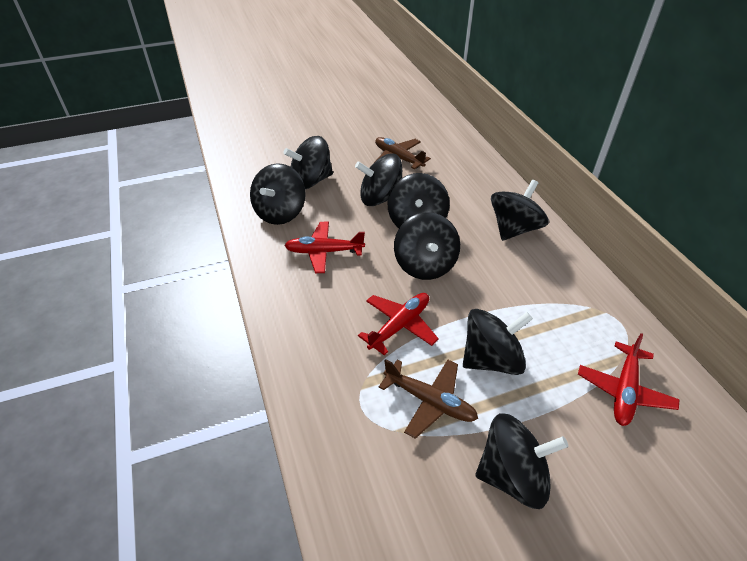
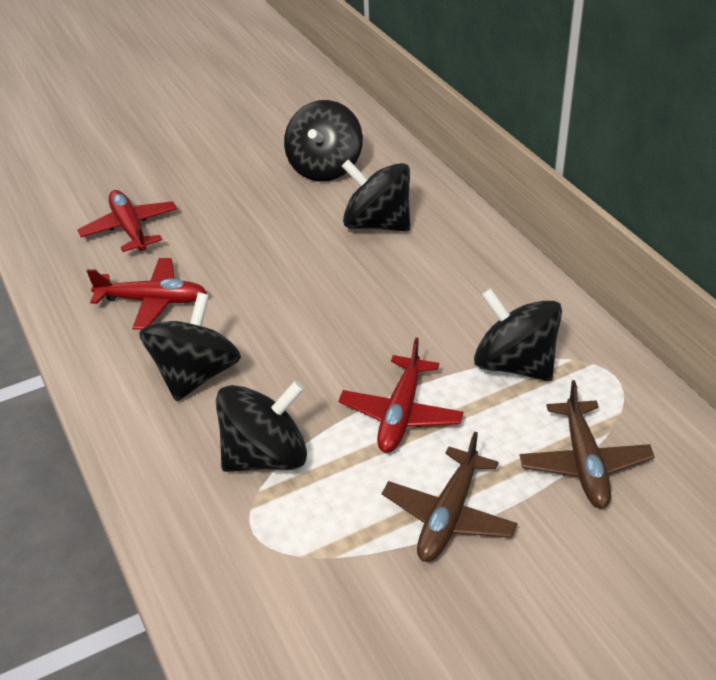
black spinning top: 8 -> 5

